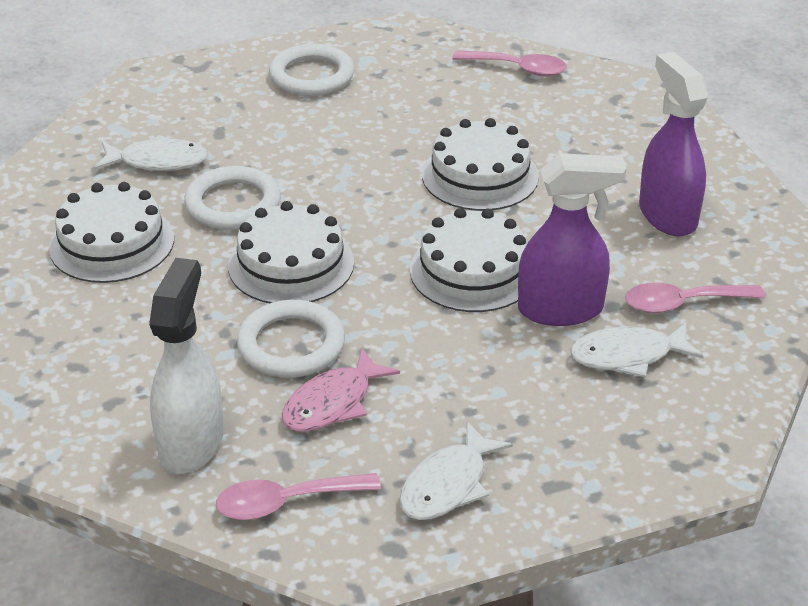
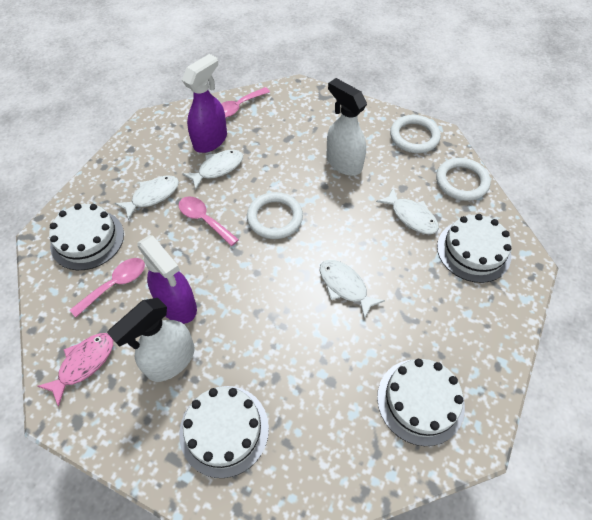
white fish: 3 -> 4
white spray bottle: 1 -> 2

